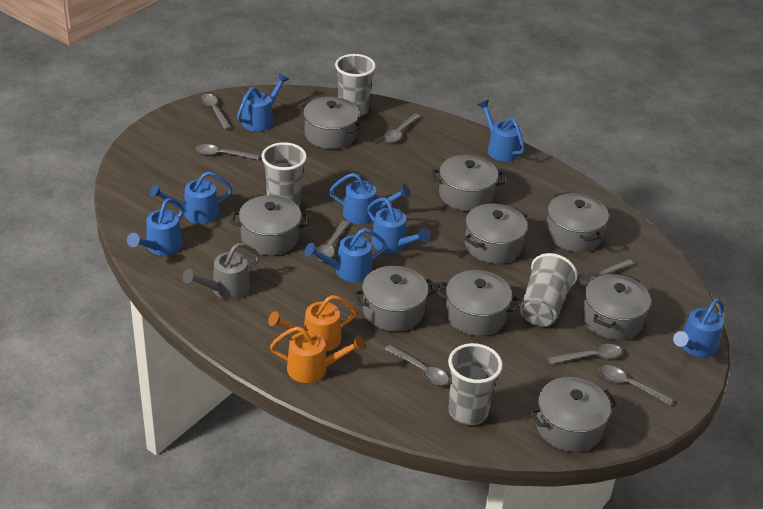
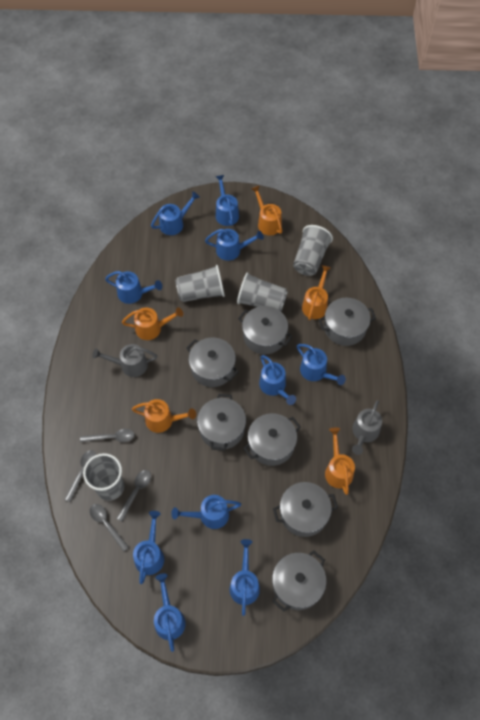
blue watering can: 8 -> 10
grey pot: 9 -> 7
grey spoon: 8 -> 4
grey watering can: 1 -> 2
orange watering can: 2 -> 5

